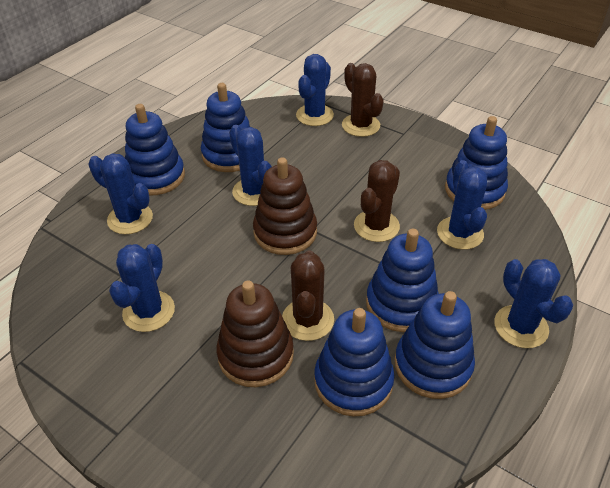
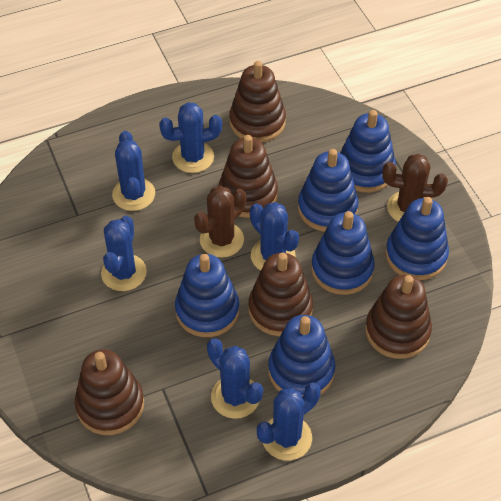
brown cactus: 3 -> 2
brown stacking toy: 2 -> 5

